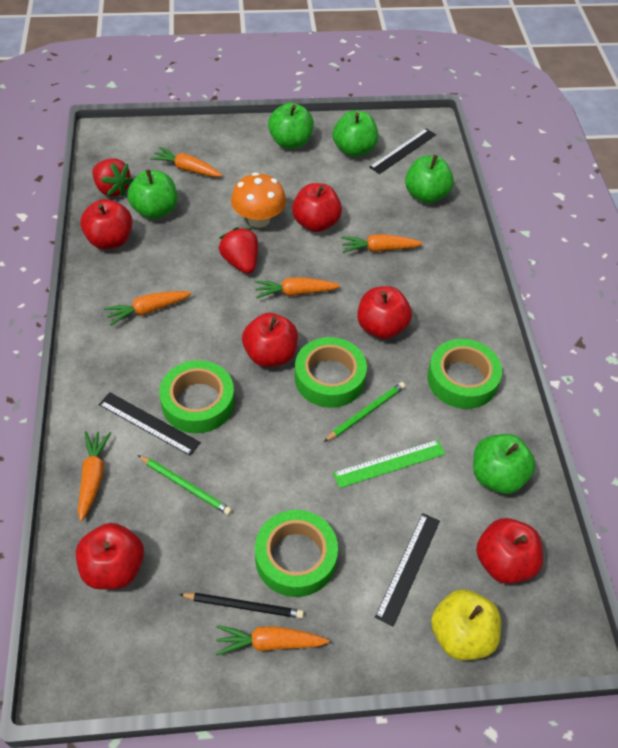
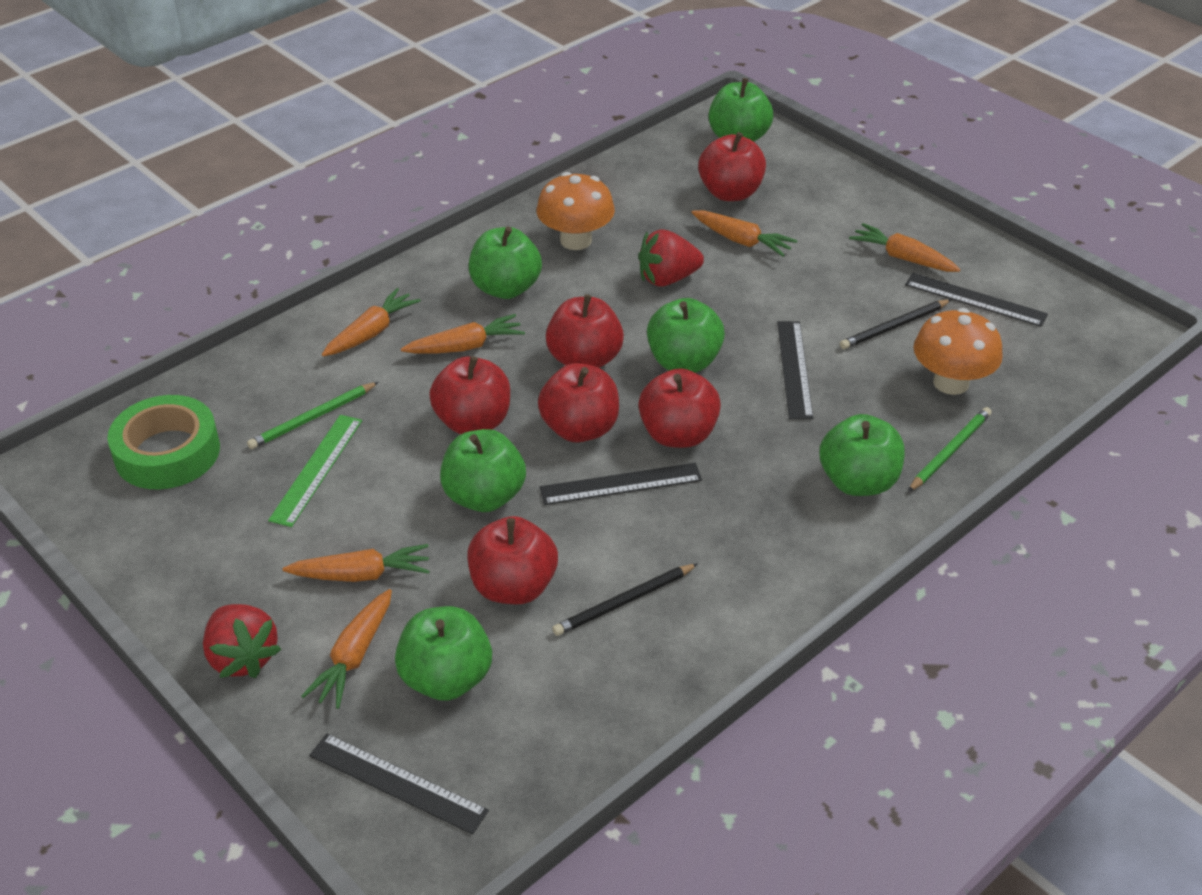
black pencil: 1 -> 2
black ruler: 3 -> 4
green apple: 5 -> 6
green tape: 4 -> 1
orange mushroom: 1 -> 2
yellow apple: 1 -> 0

